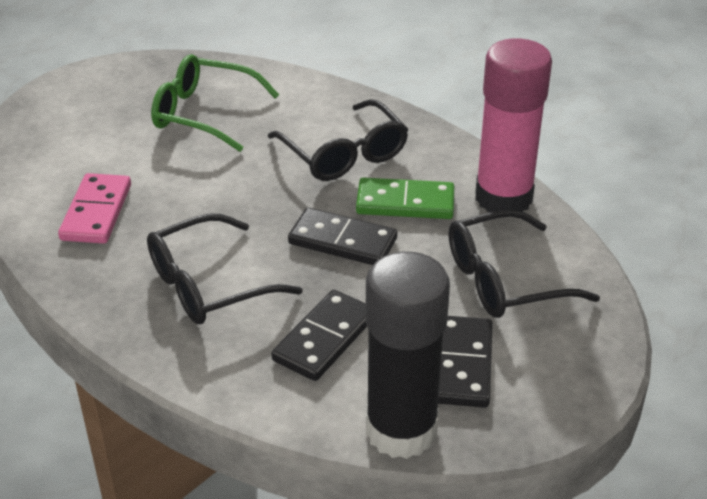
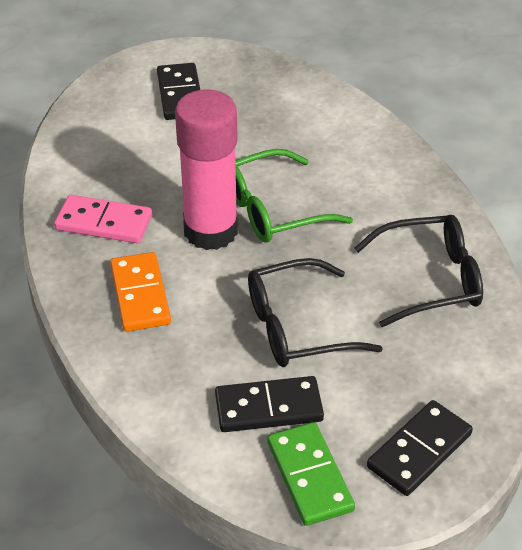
black glasses: 3 -> 2
black glue stick: 1 -> 0
orange domino: 0 -> 1

